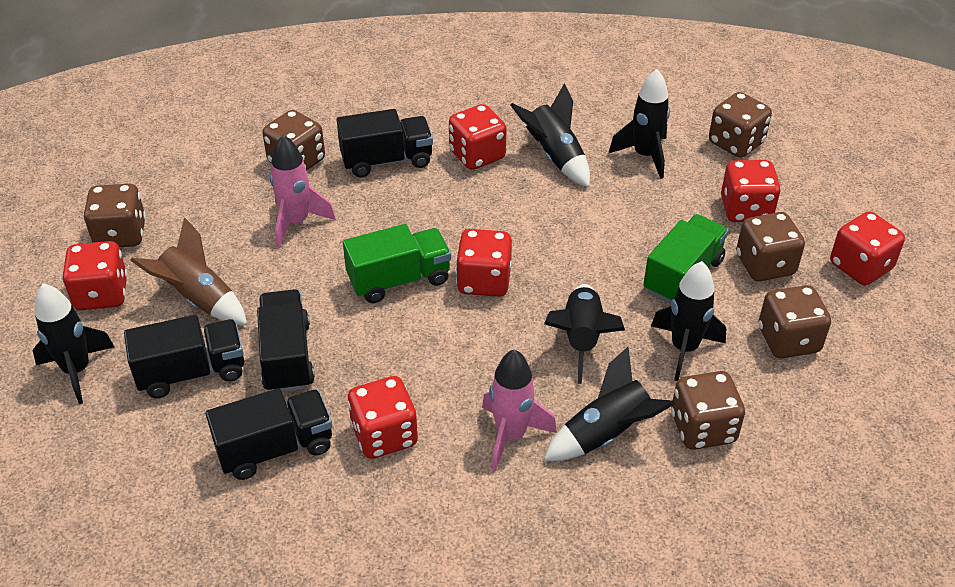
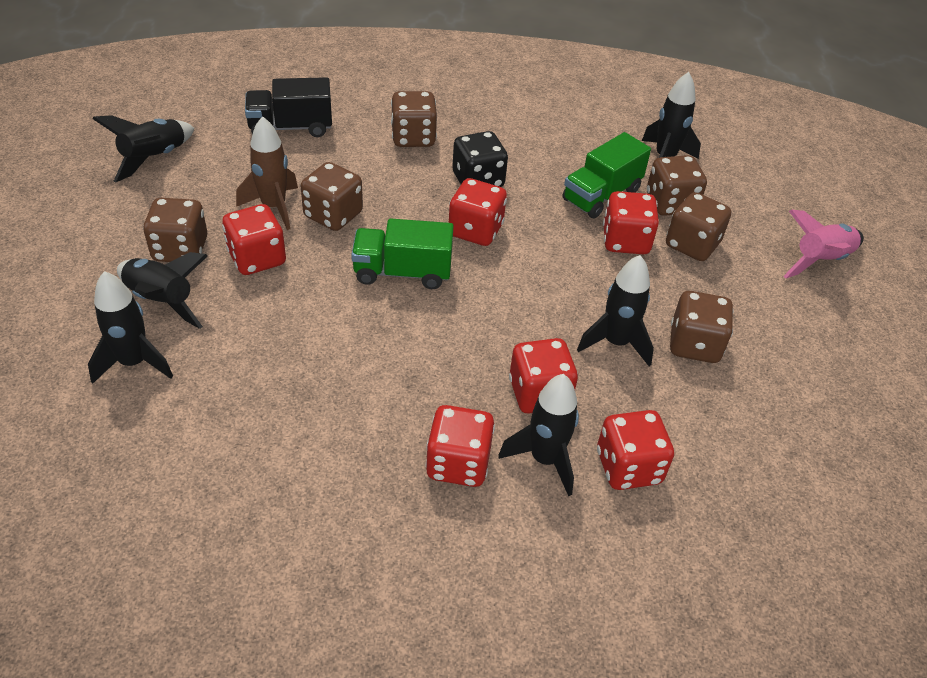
black dice: 0 -> 1
black truck: 4 -> 1
pink rocket: 2 -> 1

